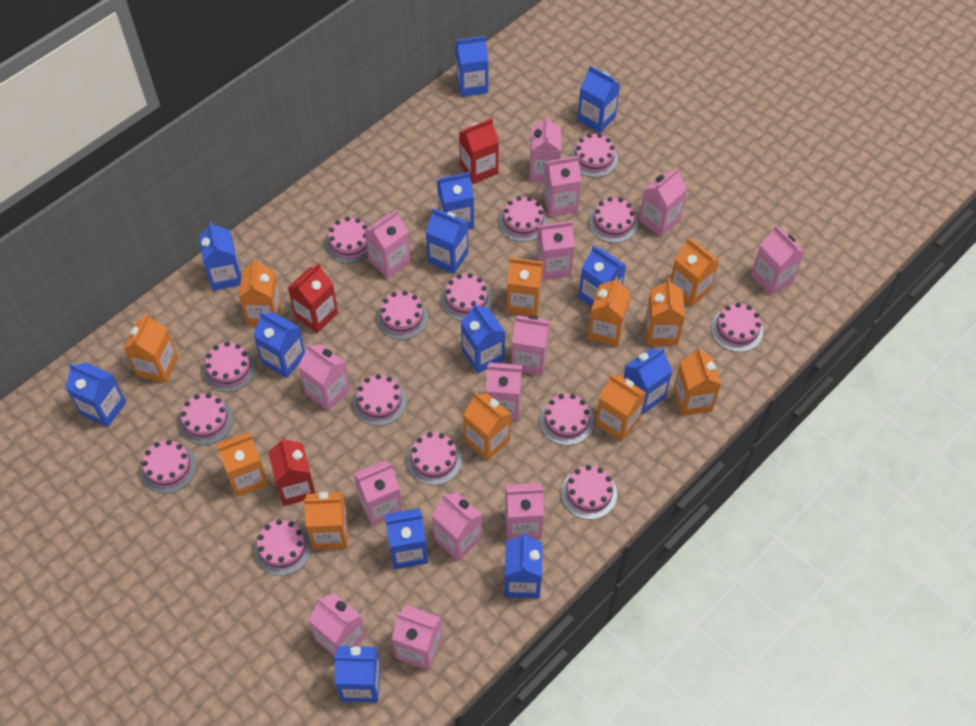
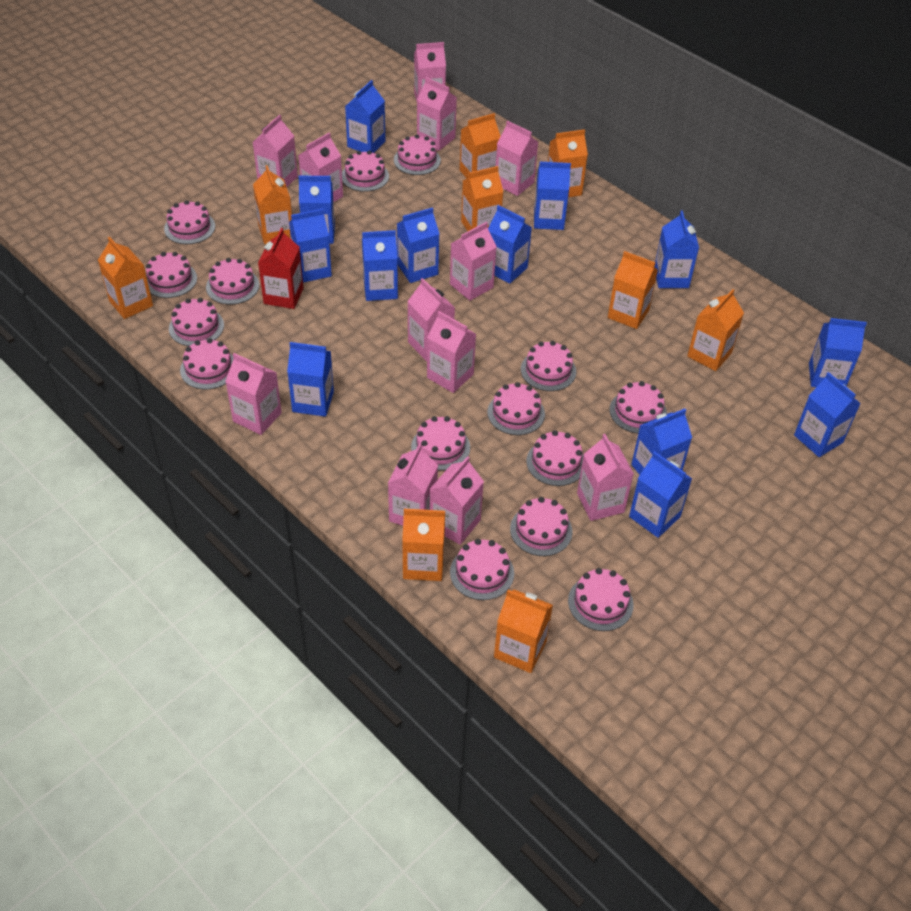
orange carton: 11 -> 9
pink carton: 14 -> 12
red carton: 3 -> 1

